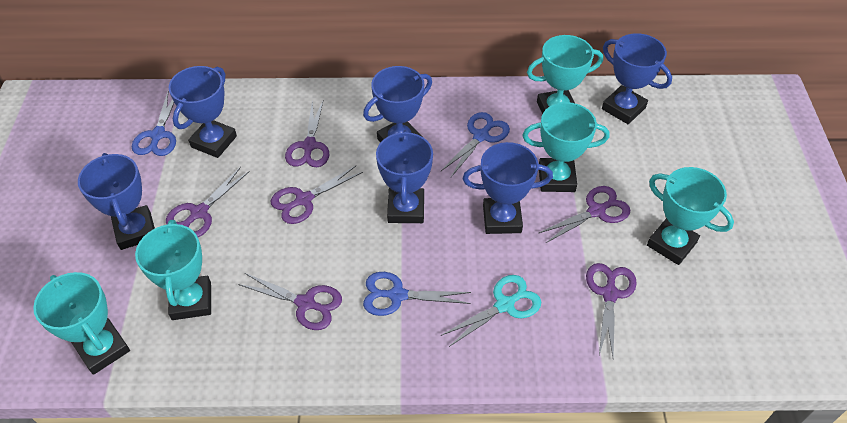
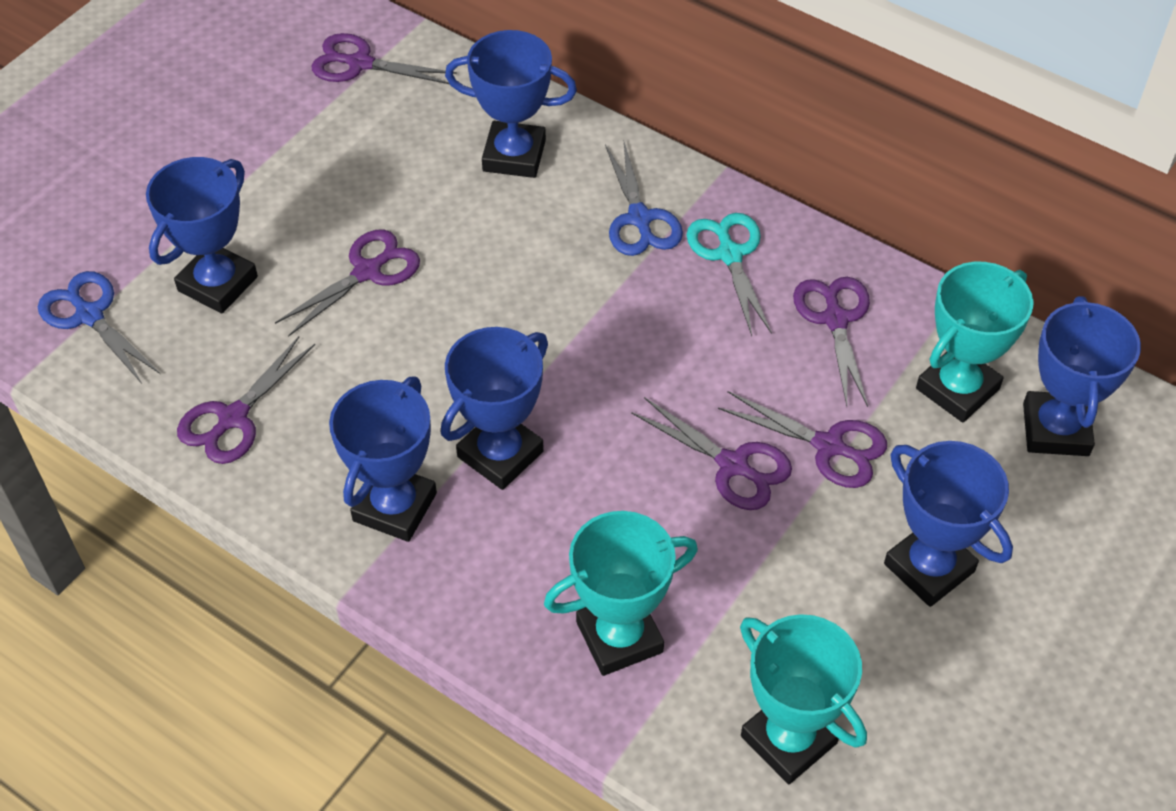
blue scissors: 3 -> 2
turquoise trophy: 5 -> 3

